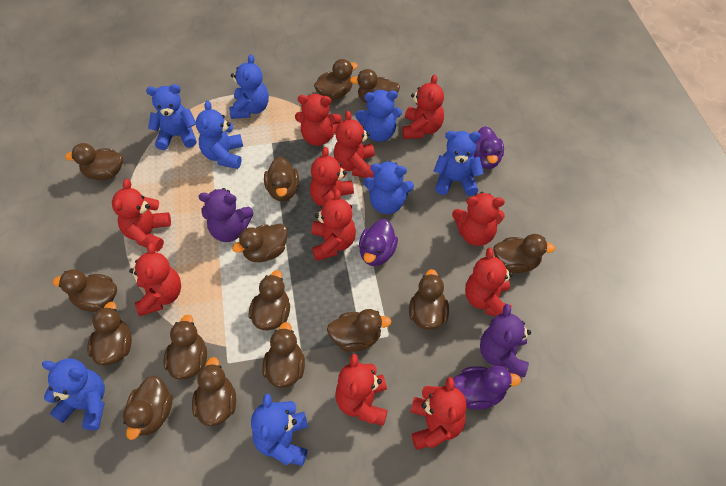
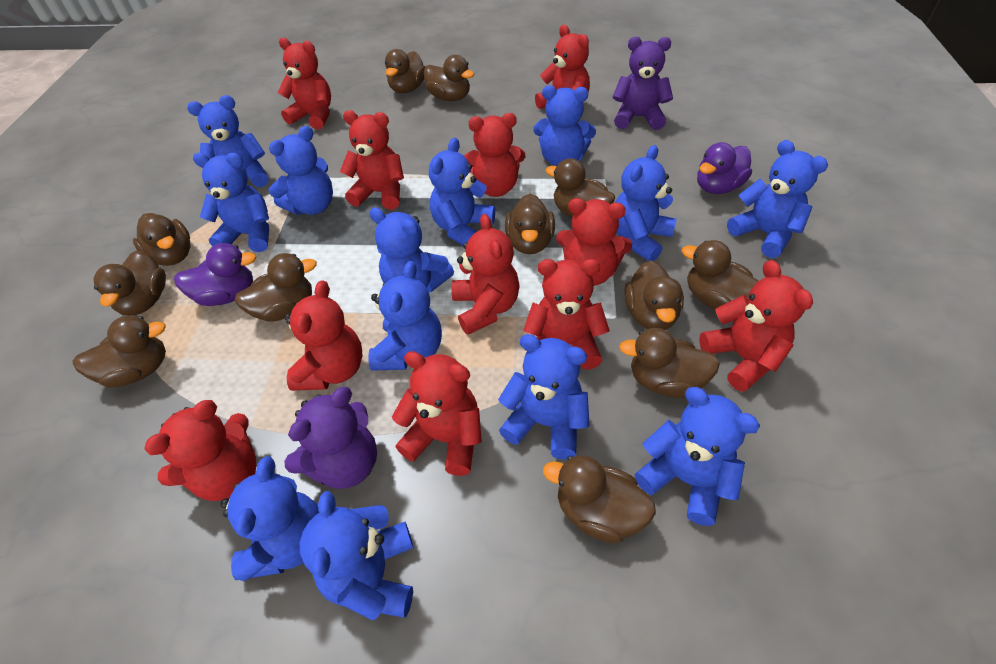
blue teddy bear: 8 -> 13
brown duck: 15 -> 12
purple duck: 3 -> 2

